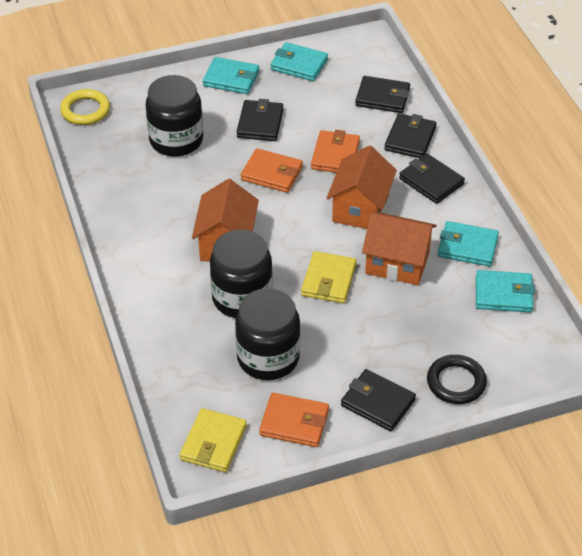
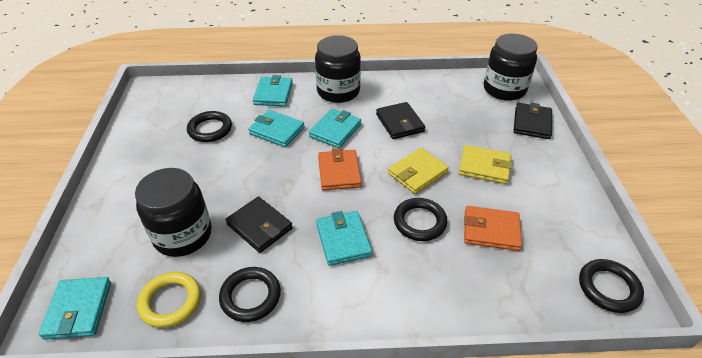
black ring: 1 -> 4
black wallet: 5 -> 3
orange house: 3 -> 0
orange wallet: 3 -> 2
turquoise wallet: 4 -> 5

